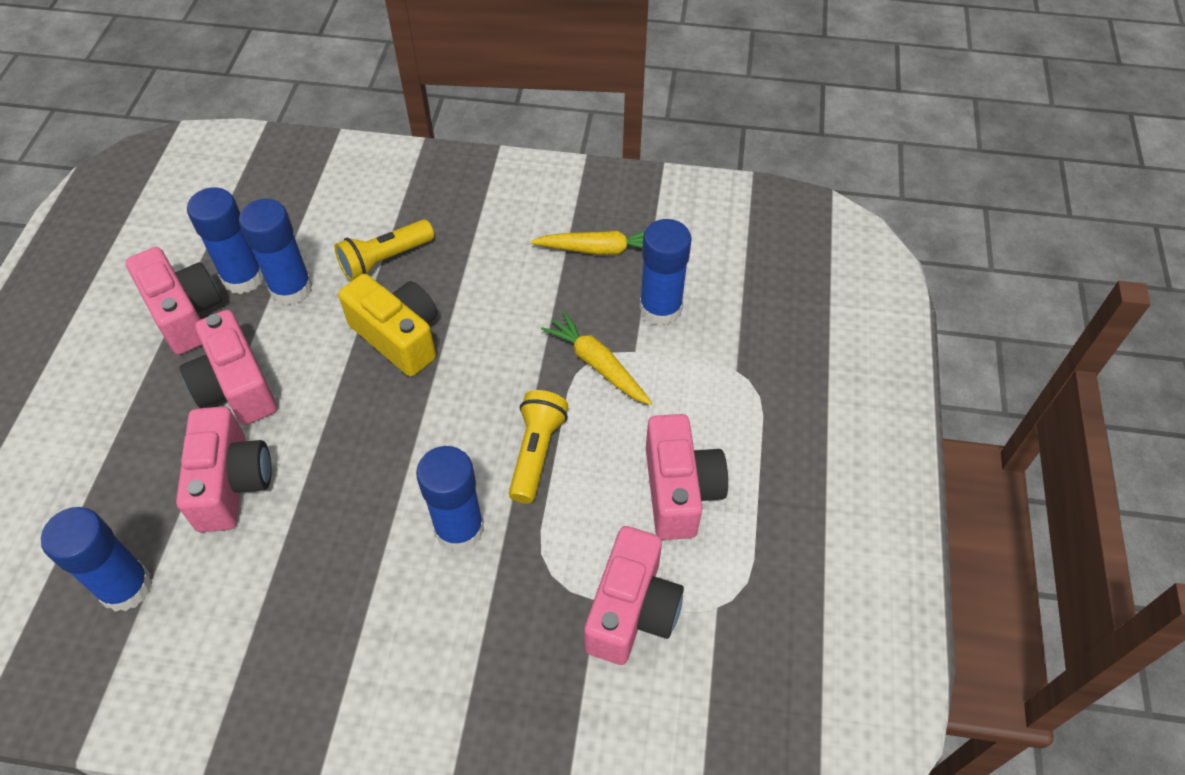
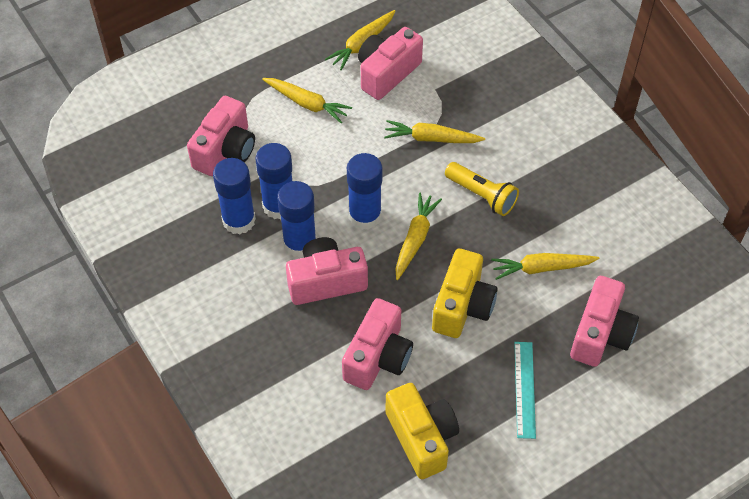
blue glue stick: 5 -> 4
turquoise ruler: 0 -> 1
yellow camera: 1 -> 2
yellow carrot: 2 -> 5
yellow flashlight: 2 -> 1

